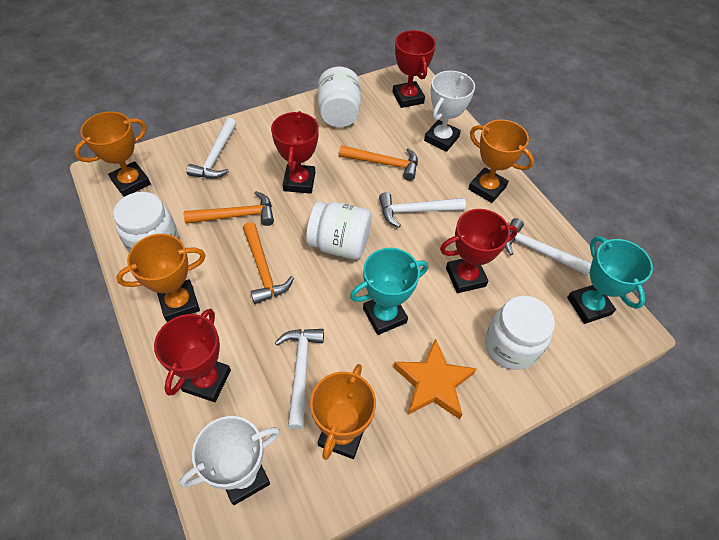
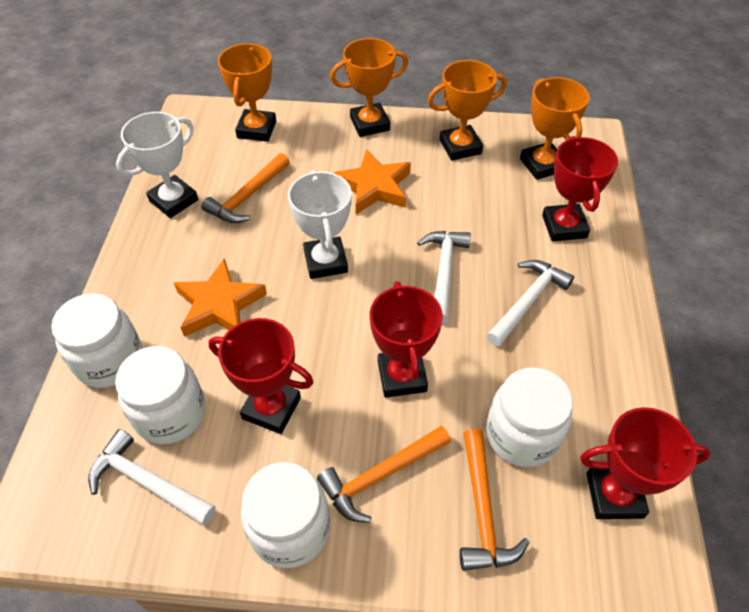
orange star: 1 -> 2
turquoise trophy: 2 -> 0
white hammer: 4 -> 3

